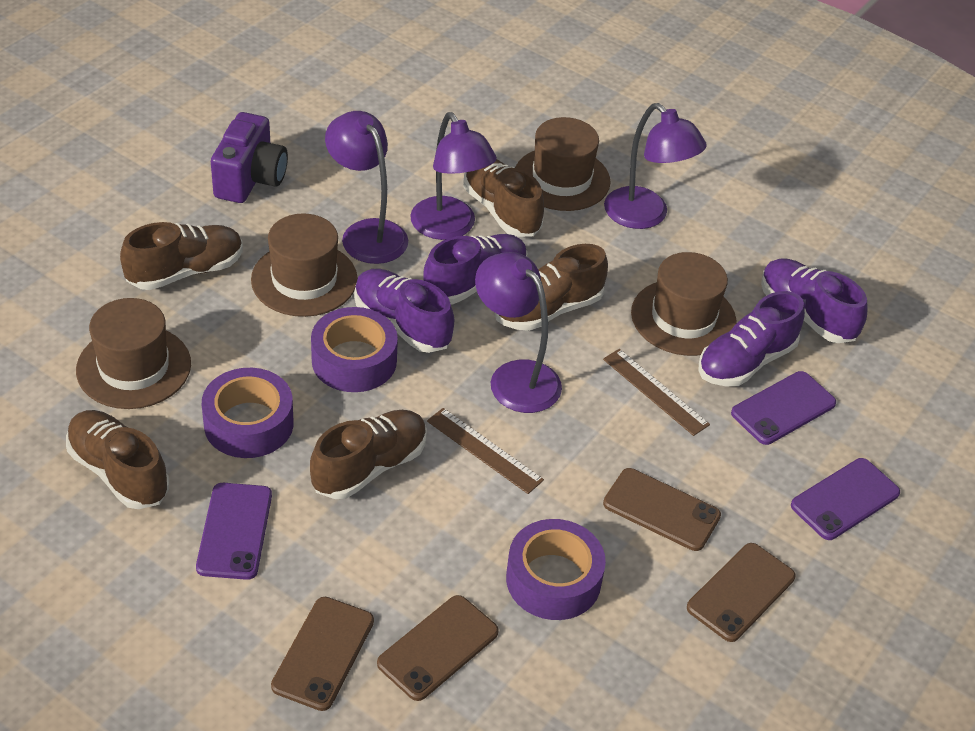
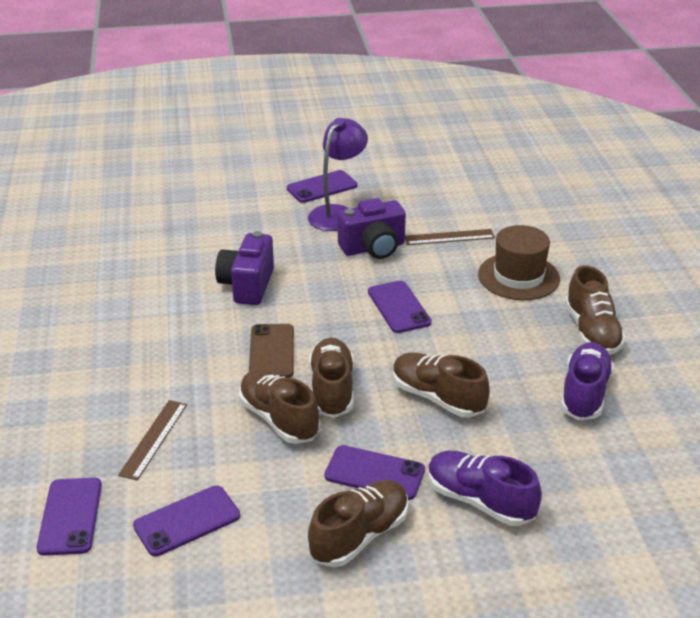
brown hat: 4 -> 1
brown phone: 4 -> 1
purple camera: 1 -> 2
purple lamp: 4 -> 1
purple phone: 3 -> 5
purple shoe: 4 -> 2
purple tape: 3 -> 0

